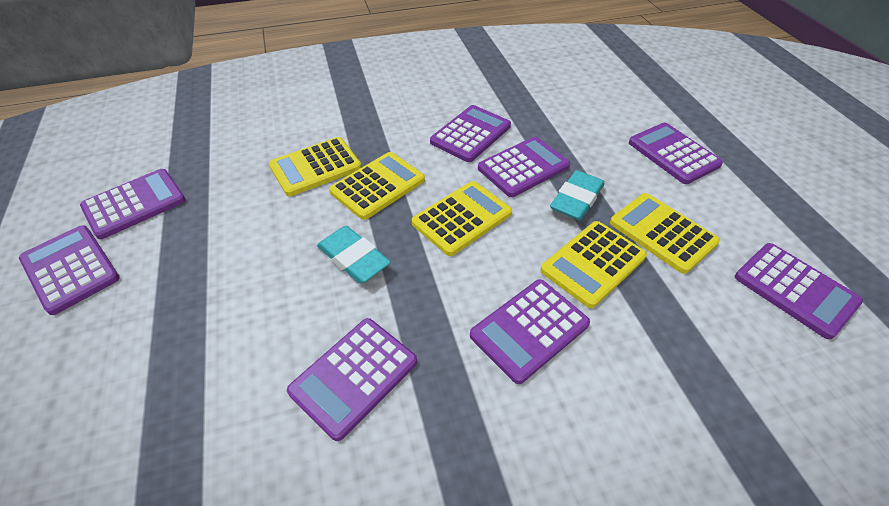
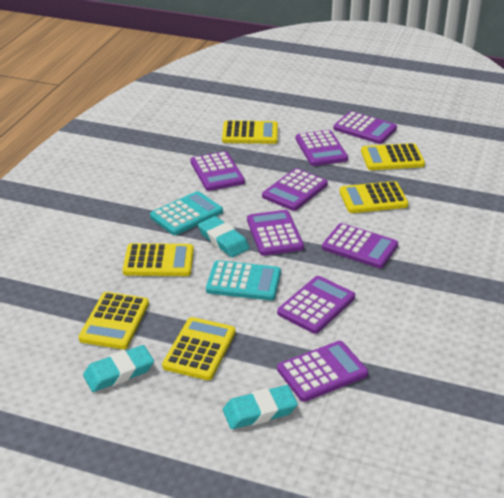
turquoise calculator: 0 -> 2
turquoise eraser: 2 -> 3
yellow calculator: 5 -> 6

